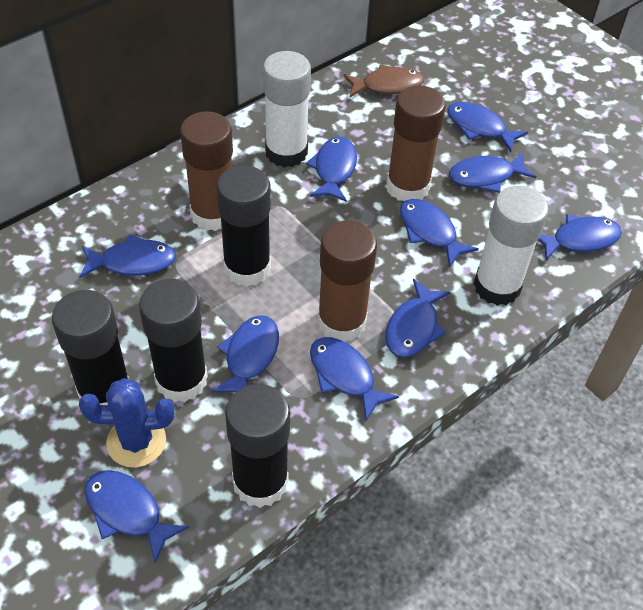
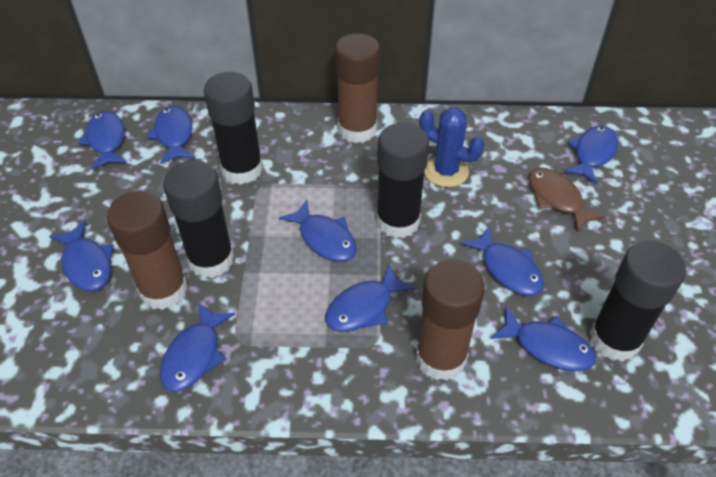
blue fish: 10 -> 9
white glue stick: 2 -> 0

